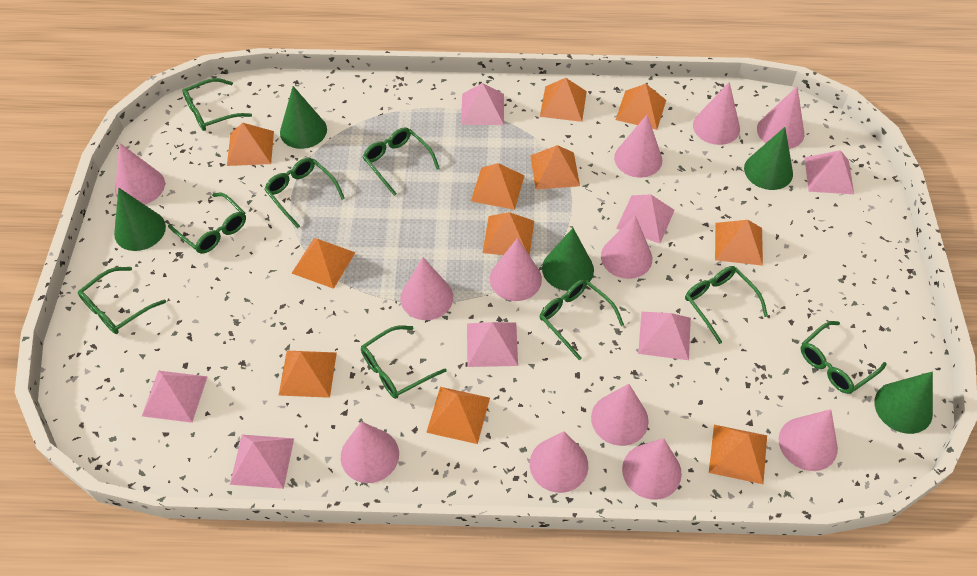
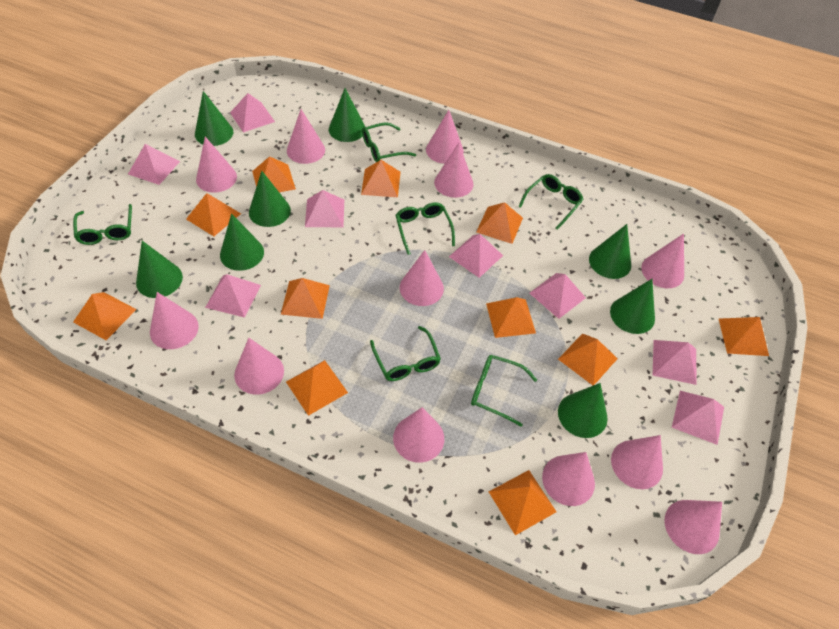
green cone: 5 -> 8
green glasses: 9 -> 6
pink pyramid: 7 -> 8

